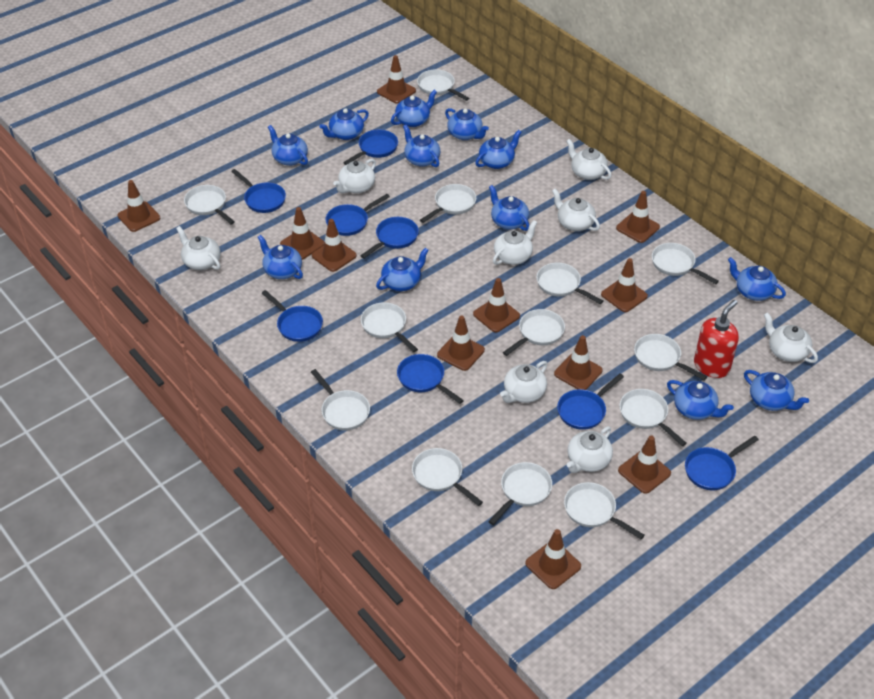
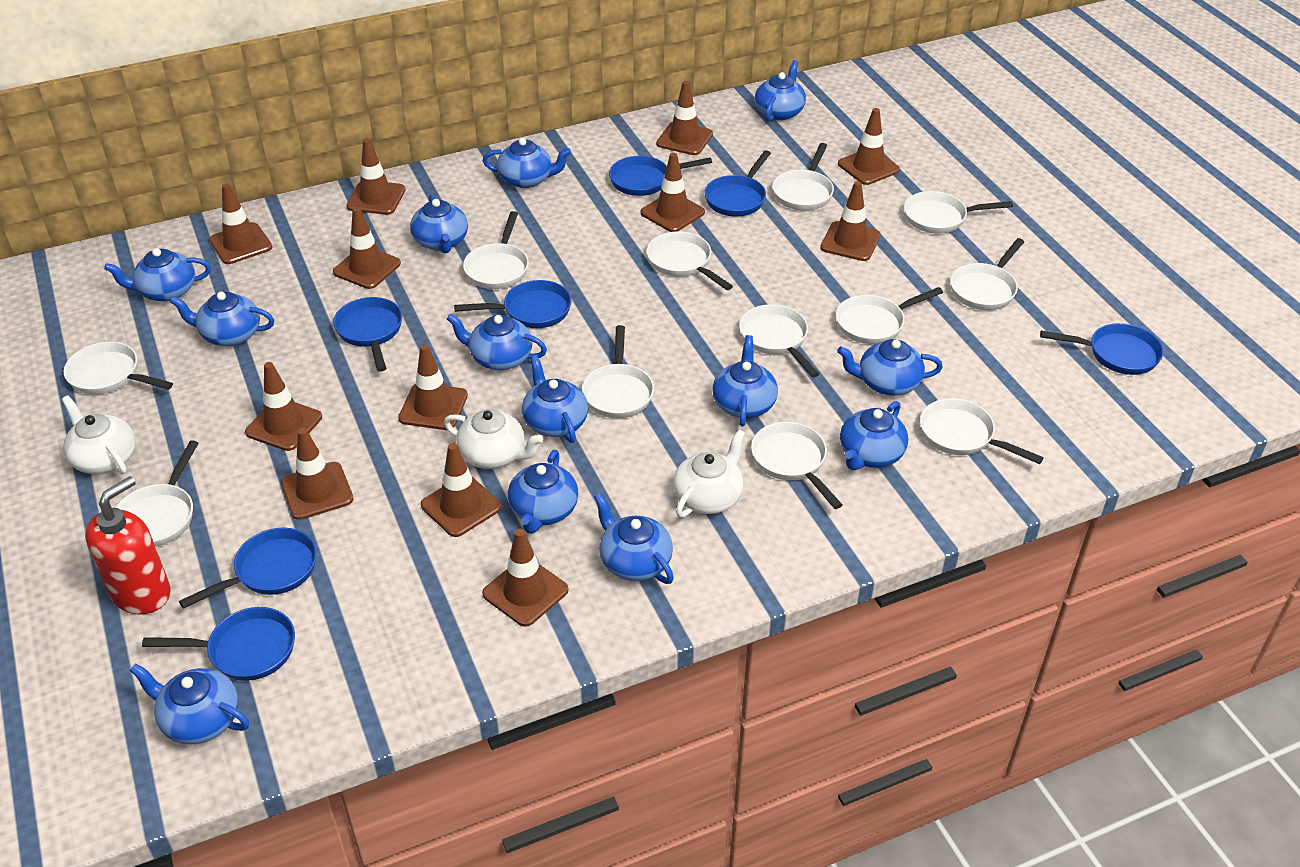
blue pan: 8 -> 7
blue teapot: 12 -> 13
brown traffic cone: 11 -> 12
white pan: 13 -> 12
white teapot: 8 -> 3

